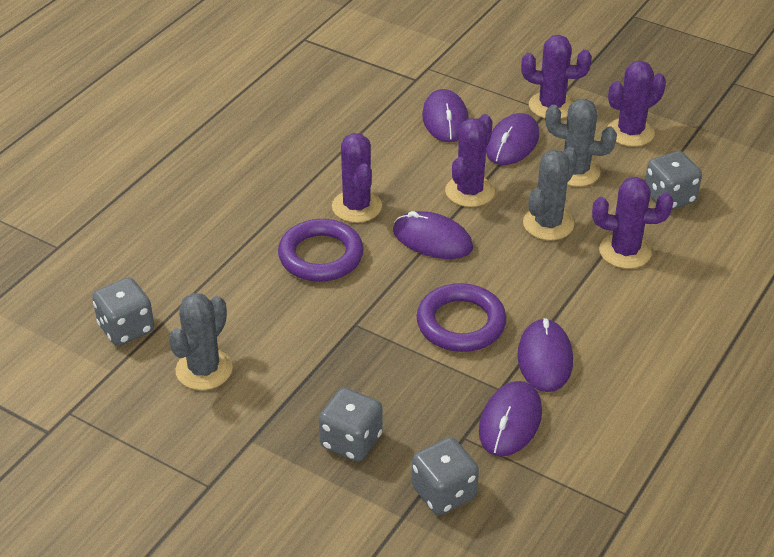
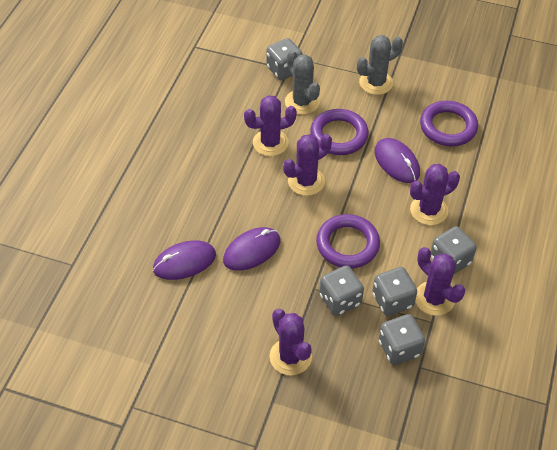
grey cactus: 3 -> 2
grey dice: 4 -> 5
purple mouse: 5 -> 3
purple ring: 2 -> 3

